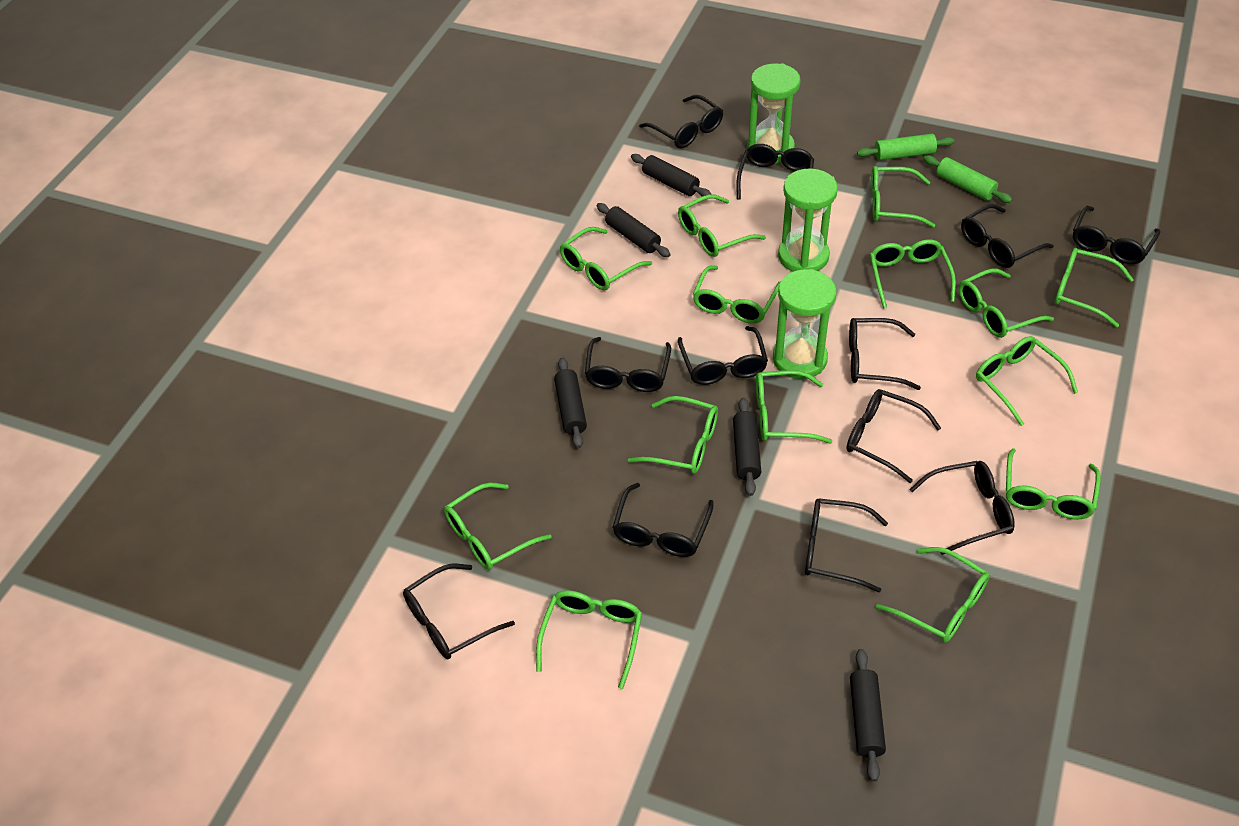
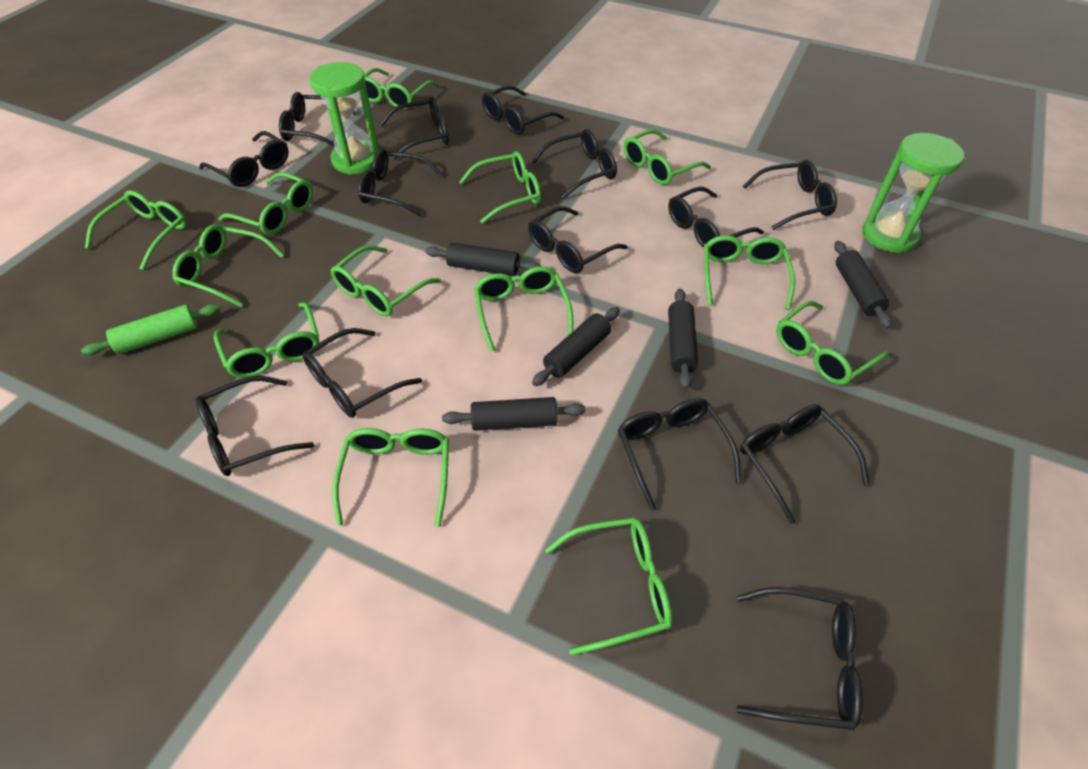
black glasses: 12 -> 14
green glasses: 14 -> 13
green hourglass: 3 -> 2
green rolling pin: 2 -> 1

